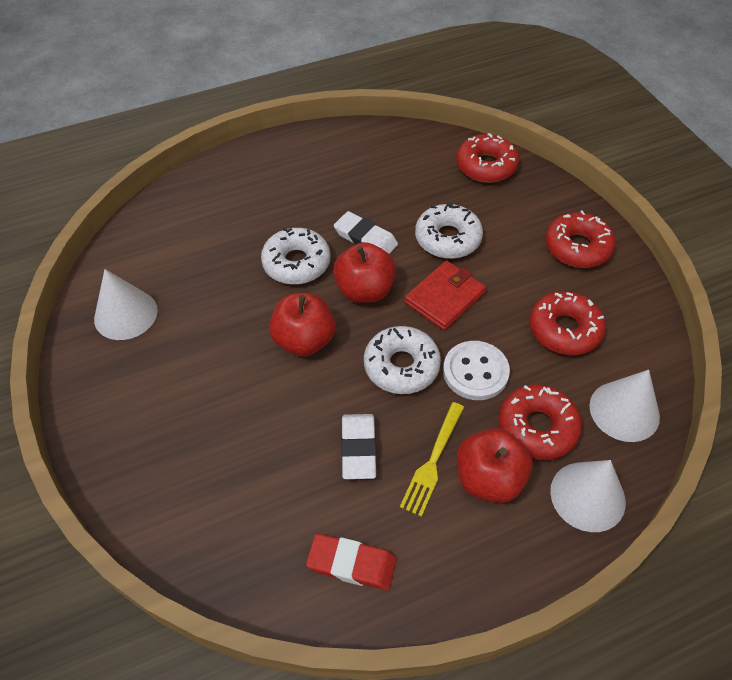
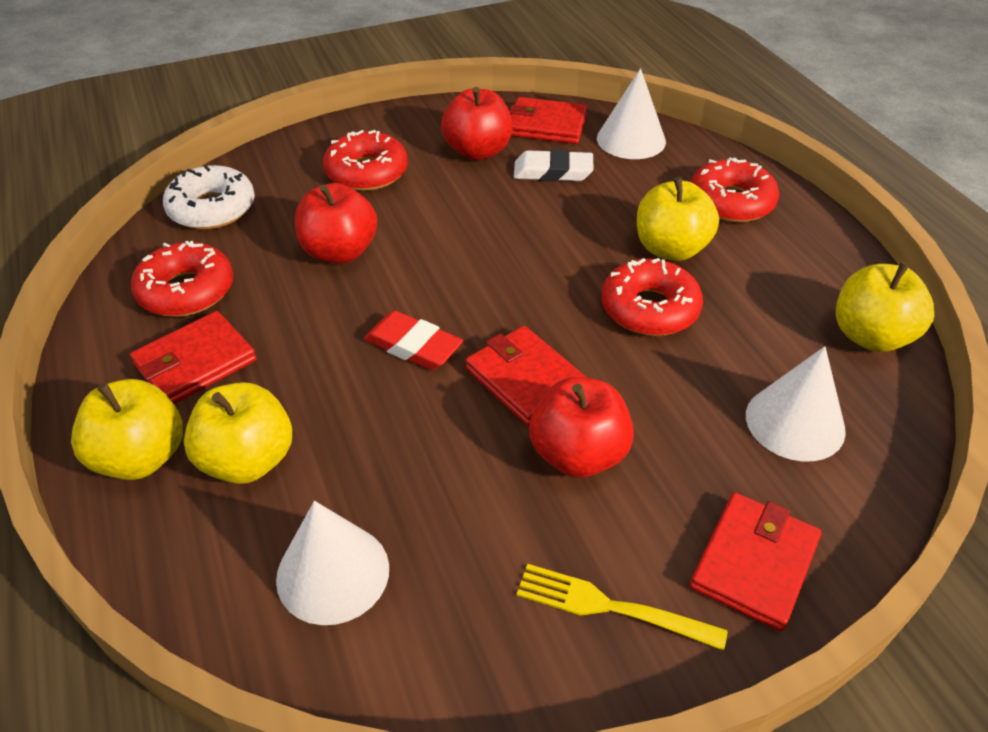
red wallet: 1 -> 4
white button: 1 -> 0
white donut: 3 -> 1
white eraser: 2 -> 1
yellow apple: 0 -> 4

